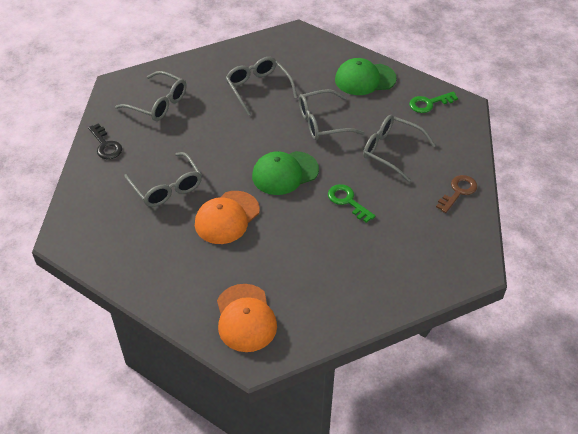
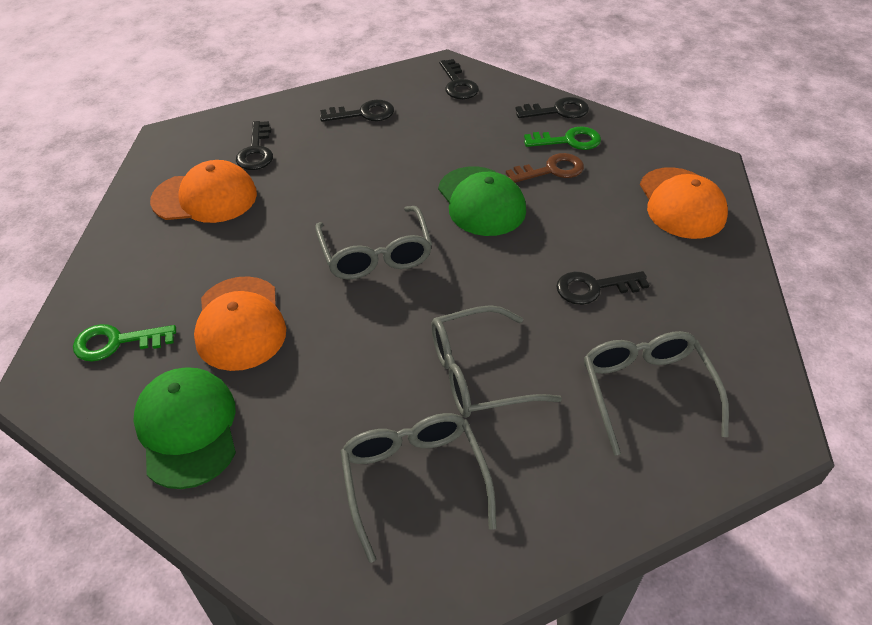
black key: 1 -> 5
grey glasses: 5 -> 4
orange cap: 2 -> 3

